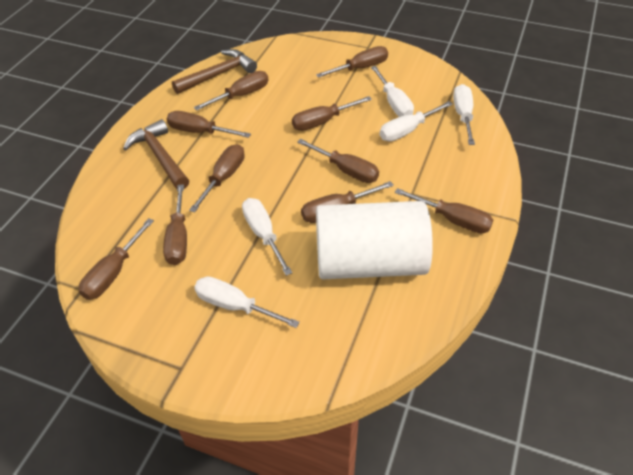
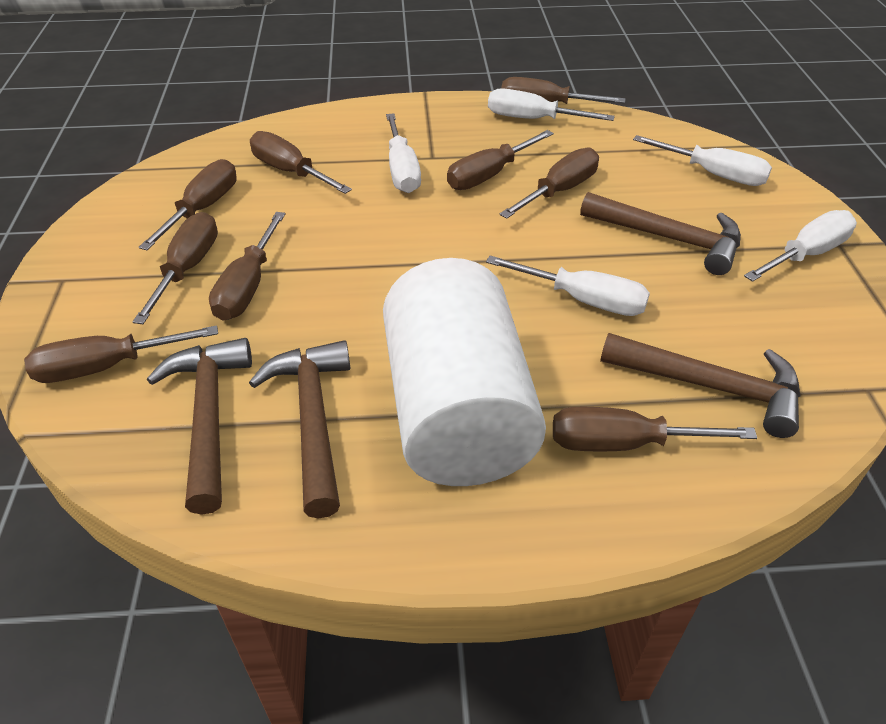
brown hammer: 2 -> 4
brown screwdriver: 10 -> 9

